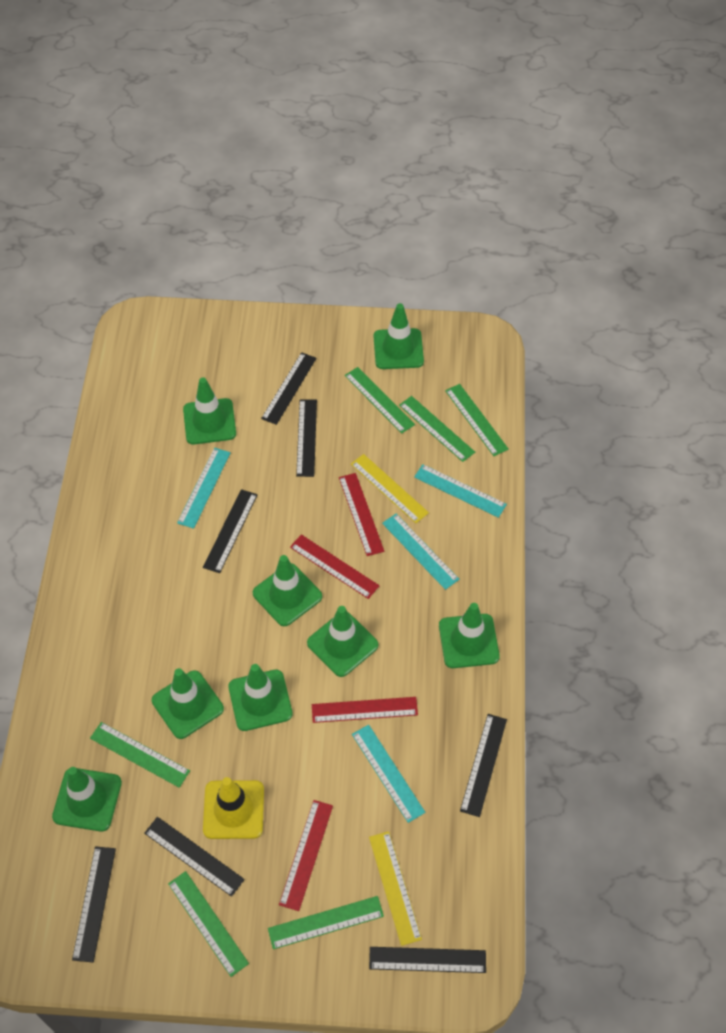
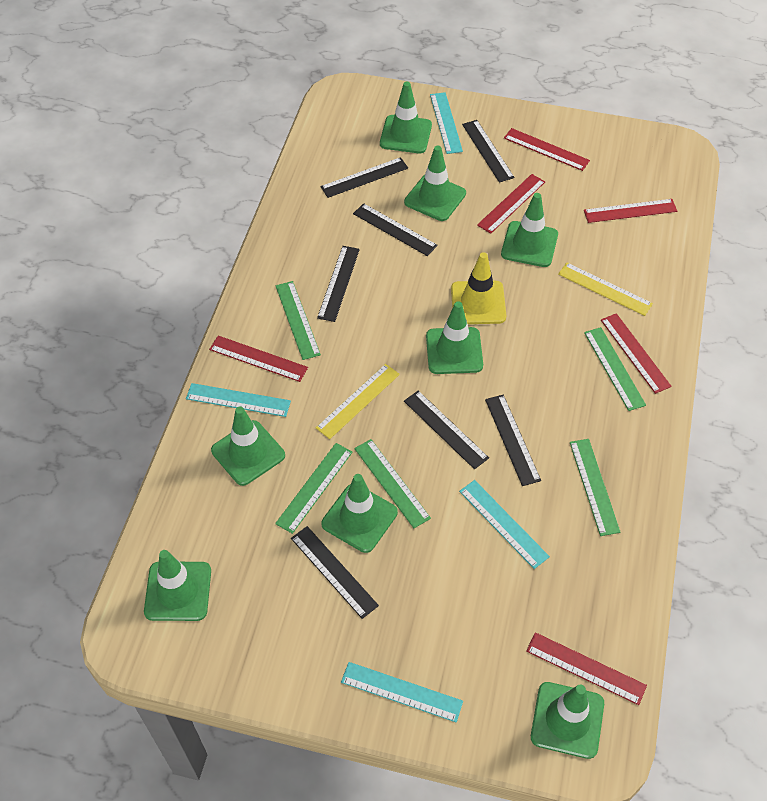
green ruler: 6 -> 5
red ruler: 4 -> 6

